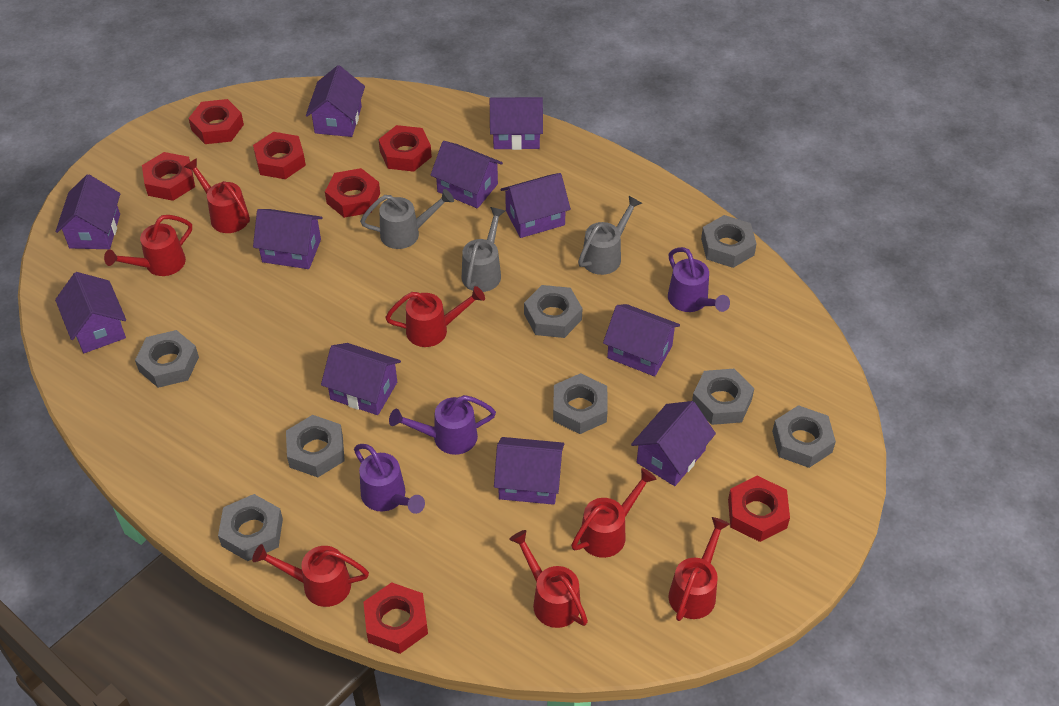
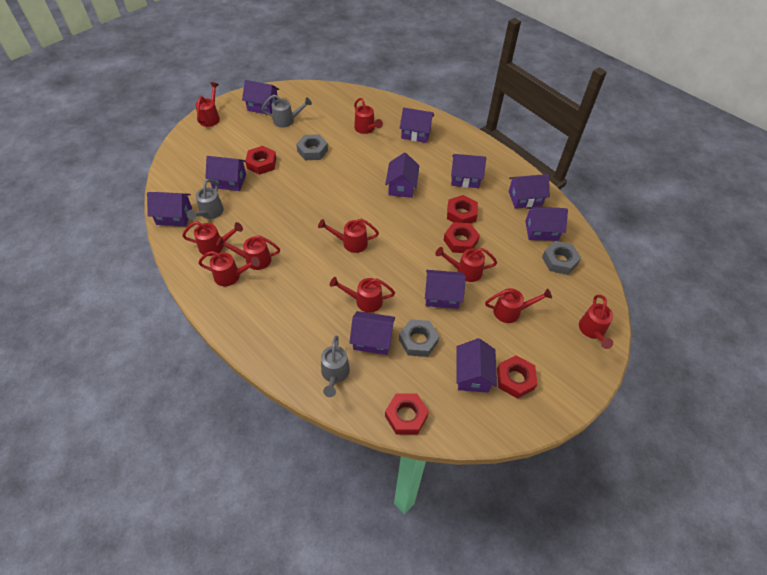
grey nut: 8 -> 3
purple watering can: 3 -> 0
red nut: 7 -> 5
red watering can: 7 -> 10

